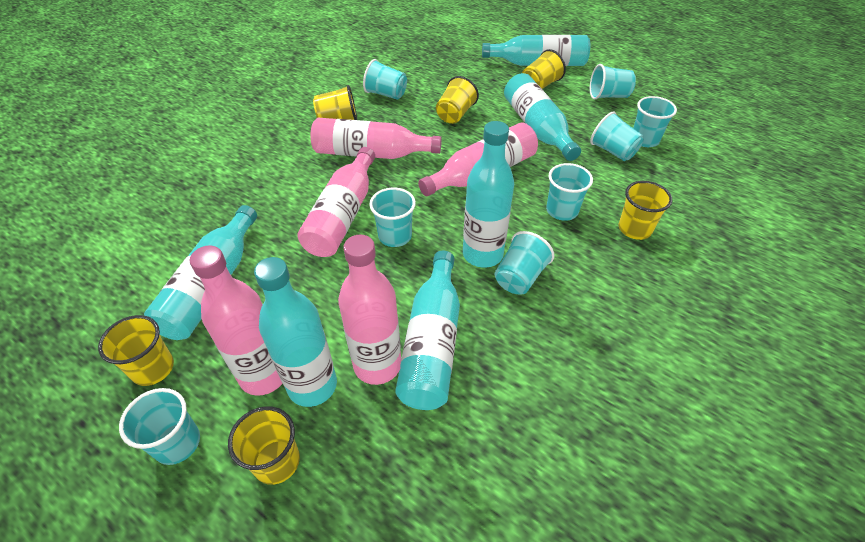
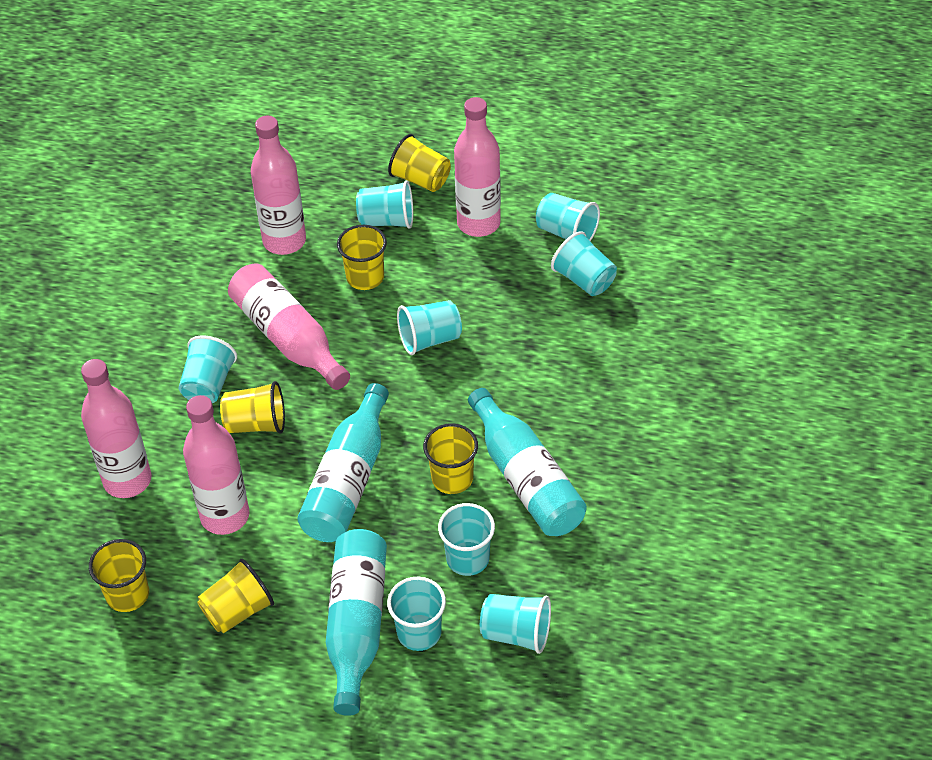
turquoise bottle: 6 -> 3

